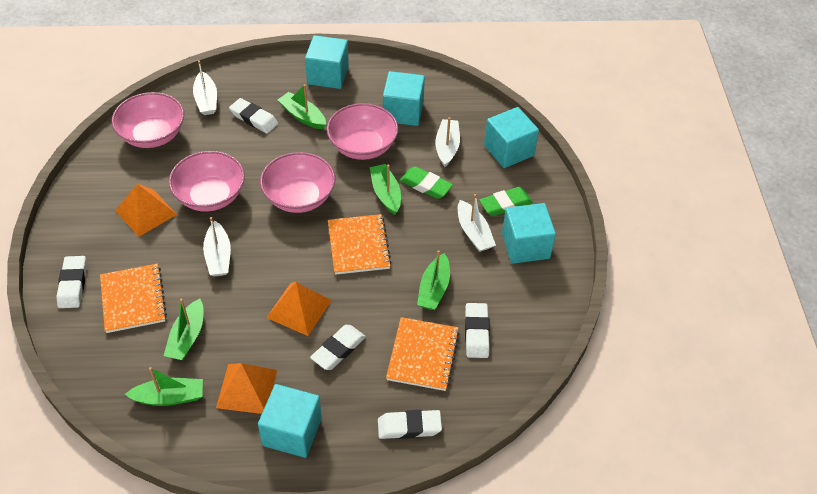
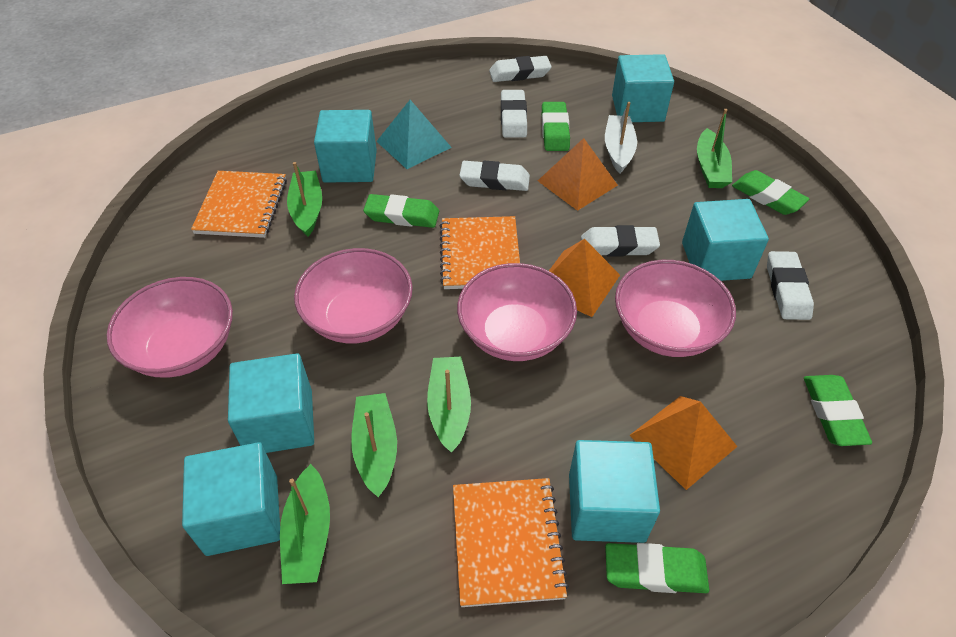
green eraser: 2 -> 5
turquoise cube: 5 -> 6
turquoise pyramid: 0 -> 1
white boat: 4 -> 1

